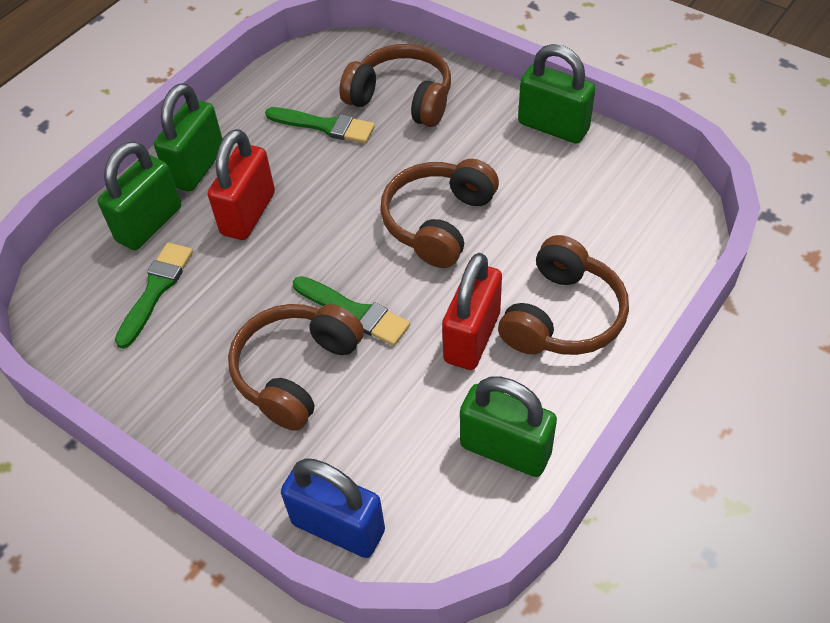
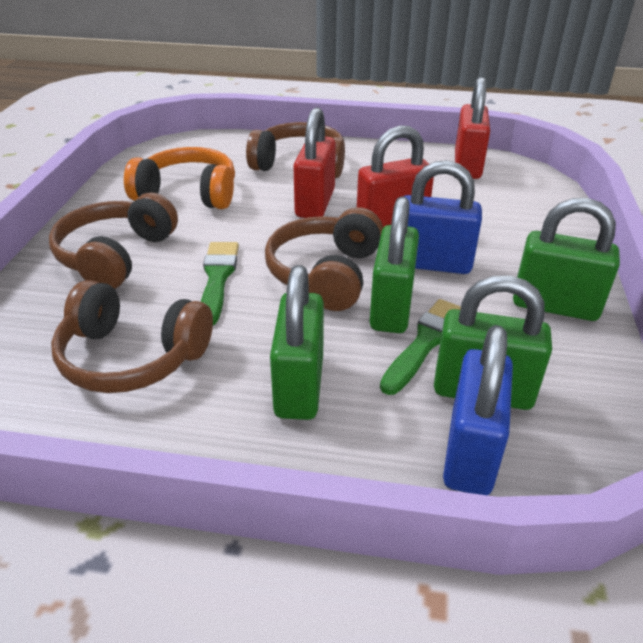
blue padlock: 1 -> 2
green brush: 3 -> 2
orange headphones: 0 -> 1
red padlock: 2 -> 3

